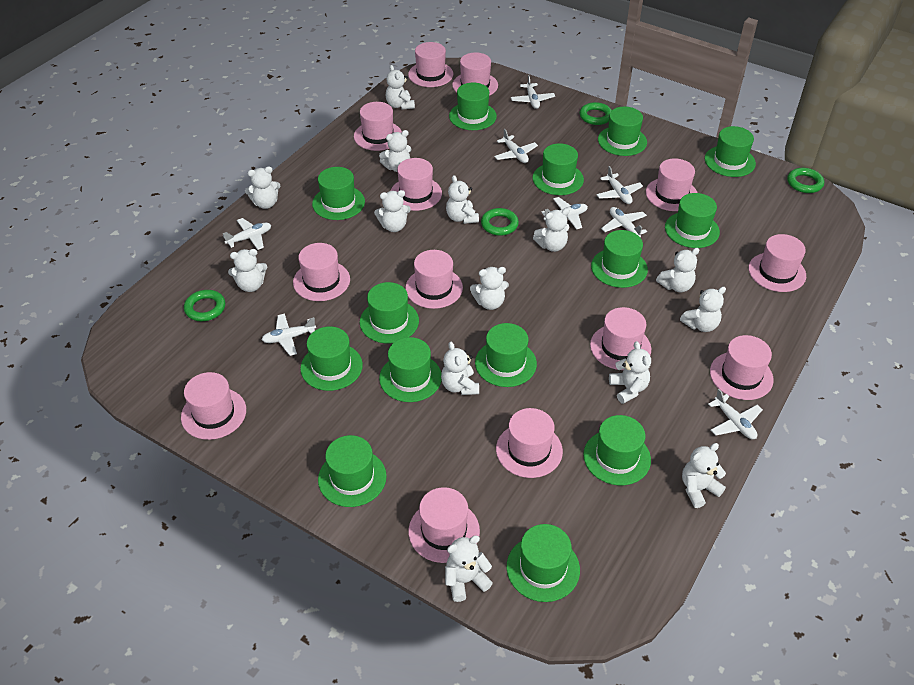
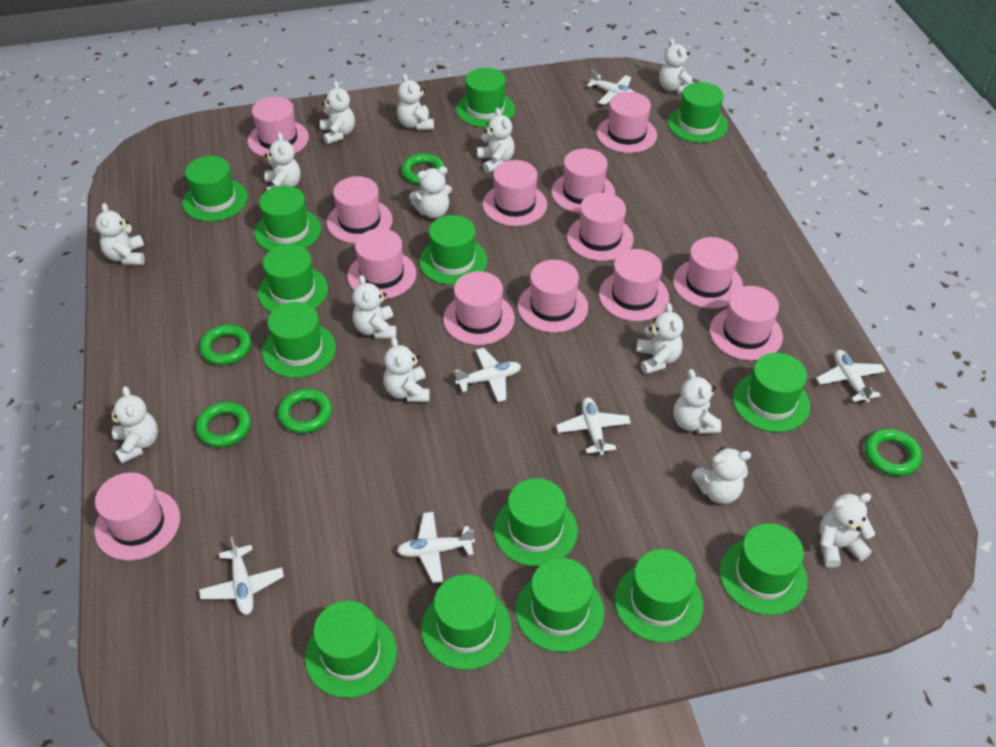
green ring: 4 -> 5
white plane: 8 -> 6

